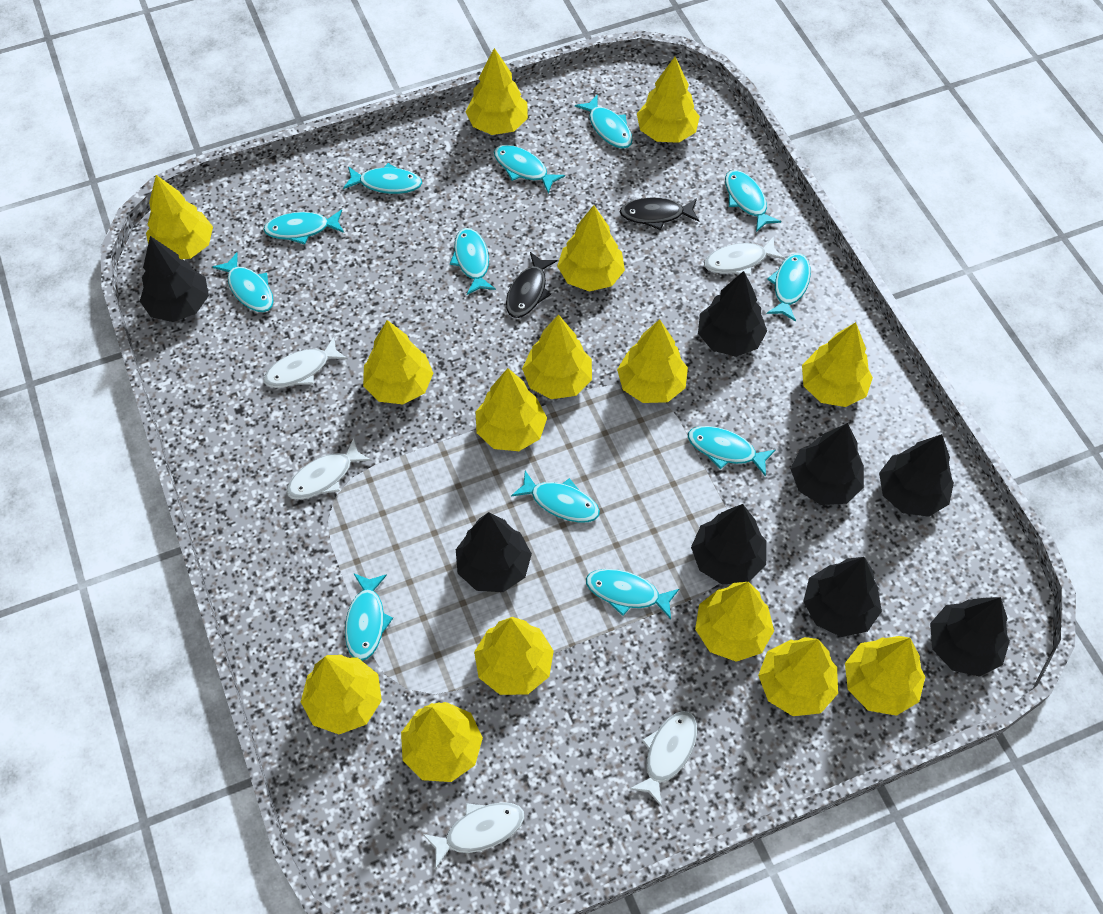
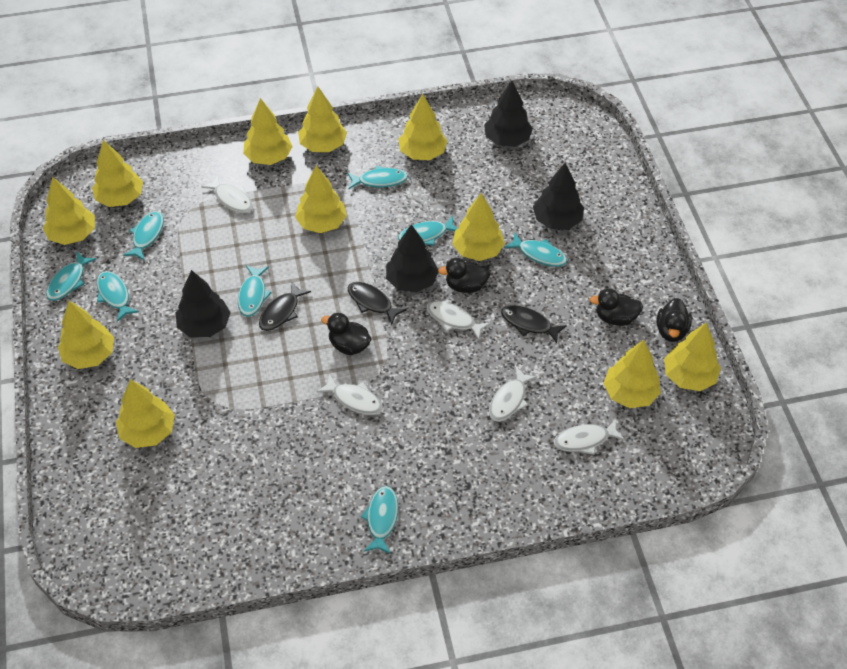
black duck: 0 -> 4
black fish: 2 -> 3
black tree: 8 -> 4
turquoise fish: 12 -> 8
yellow tree: 15 -> 11

